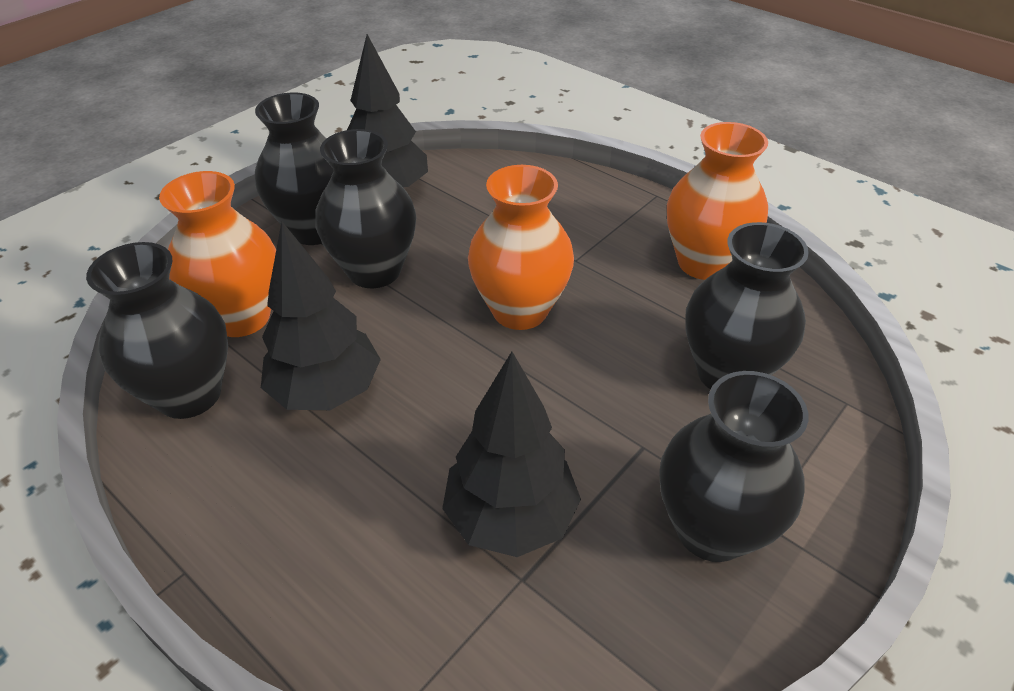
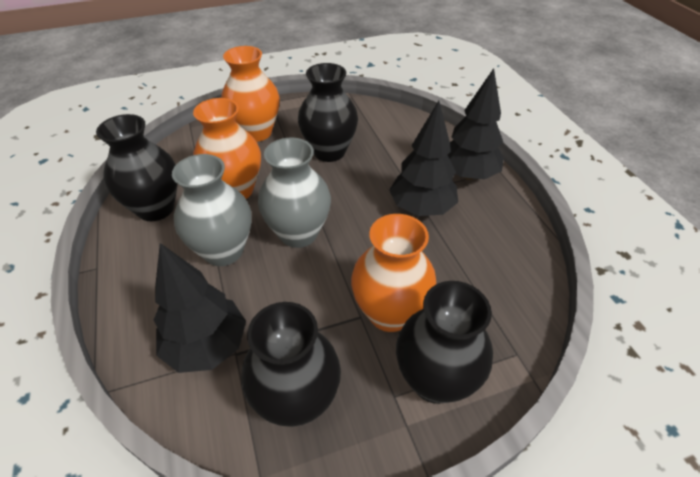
black vase: 5 -> 4
grey vase: 0 -> 2

